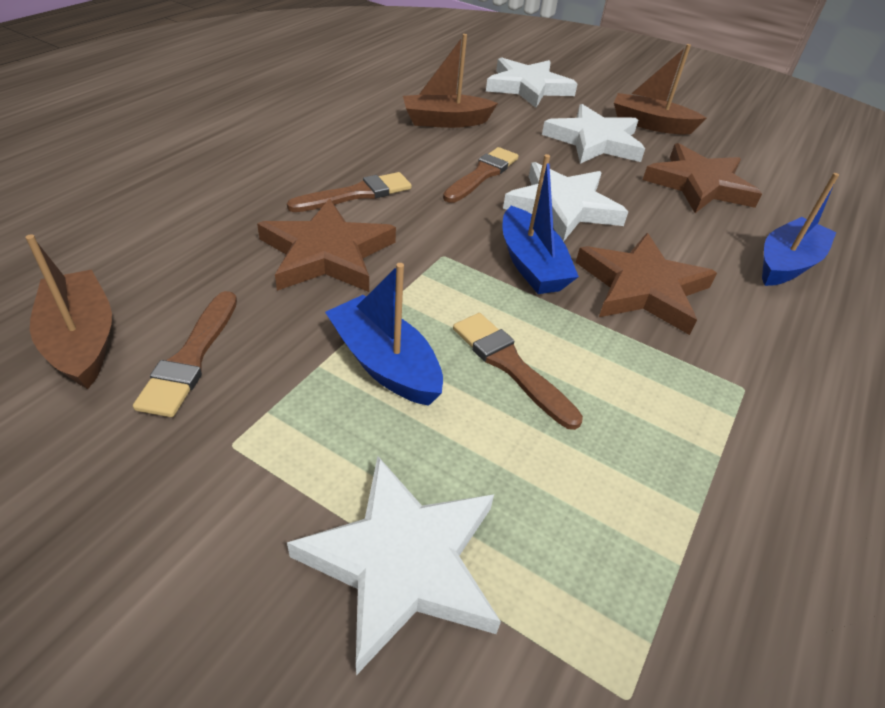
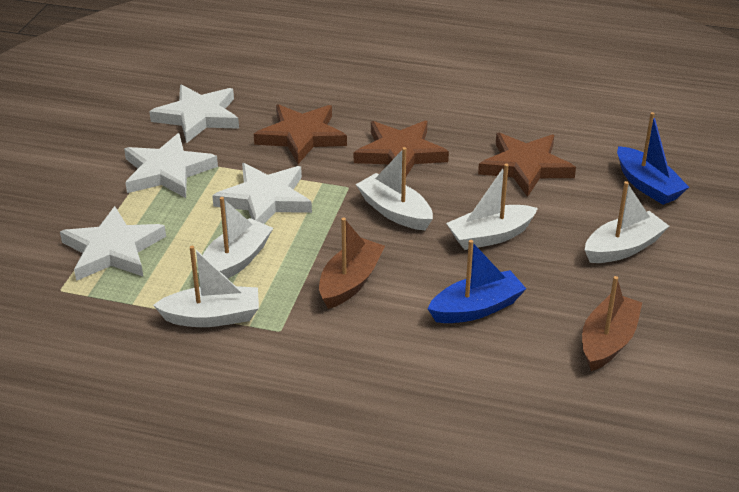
blue boat: 3 -> 2
brown boat: 3 -> 2
brown brush: 4 -> 0
white boat: 0 -> 5

